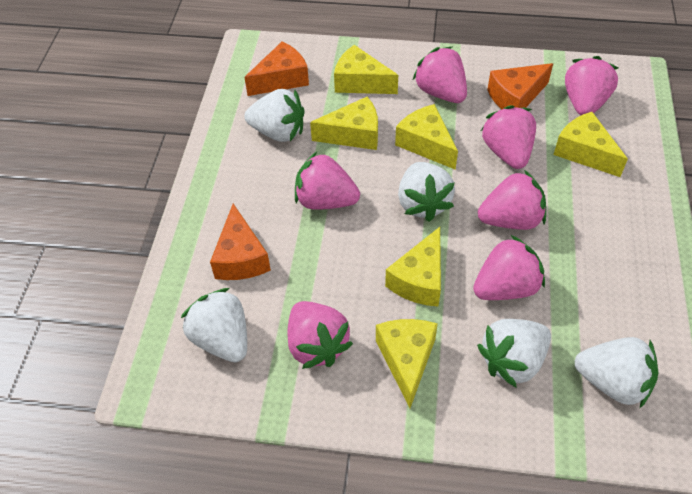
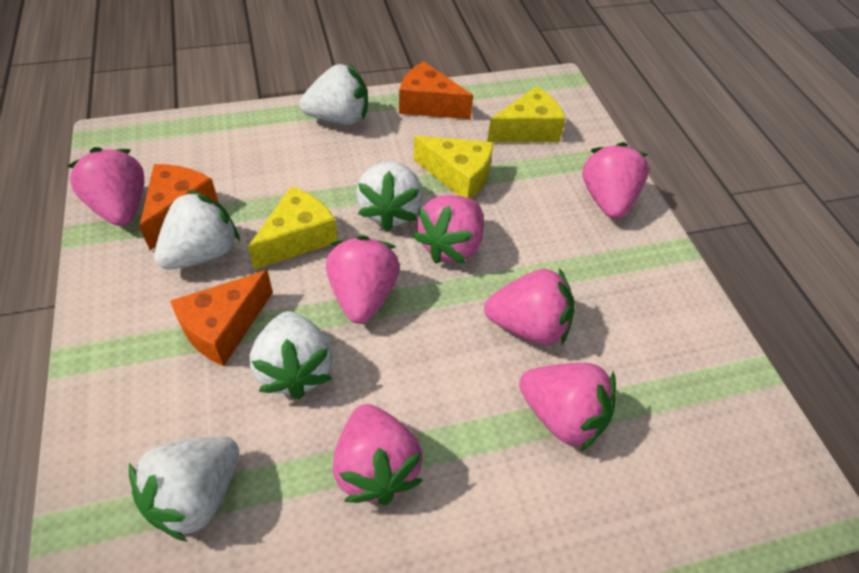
yellow cheese: 6 -> 3

